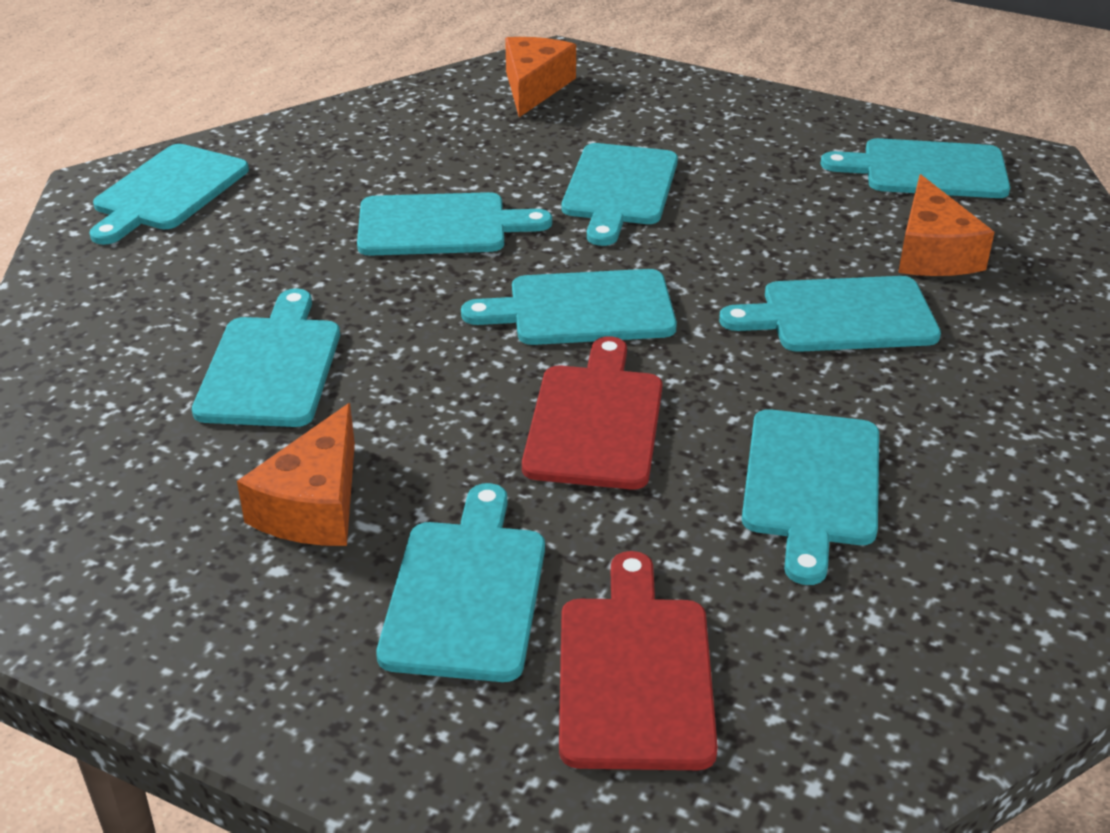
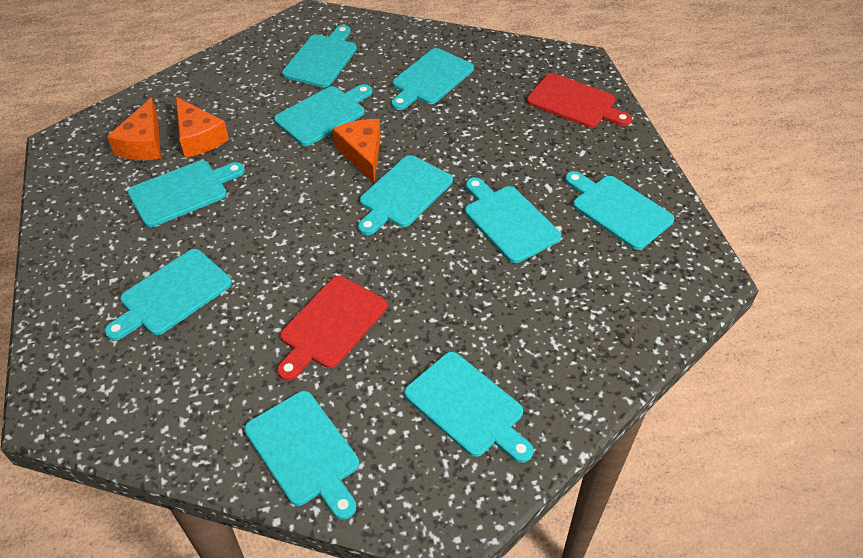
turquoise cutting board: 9 -> 10

